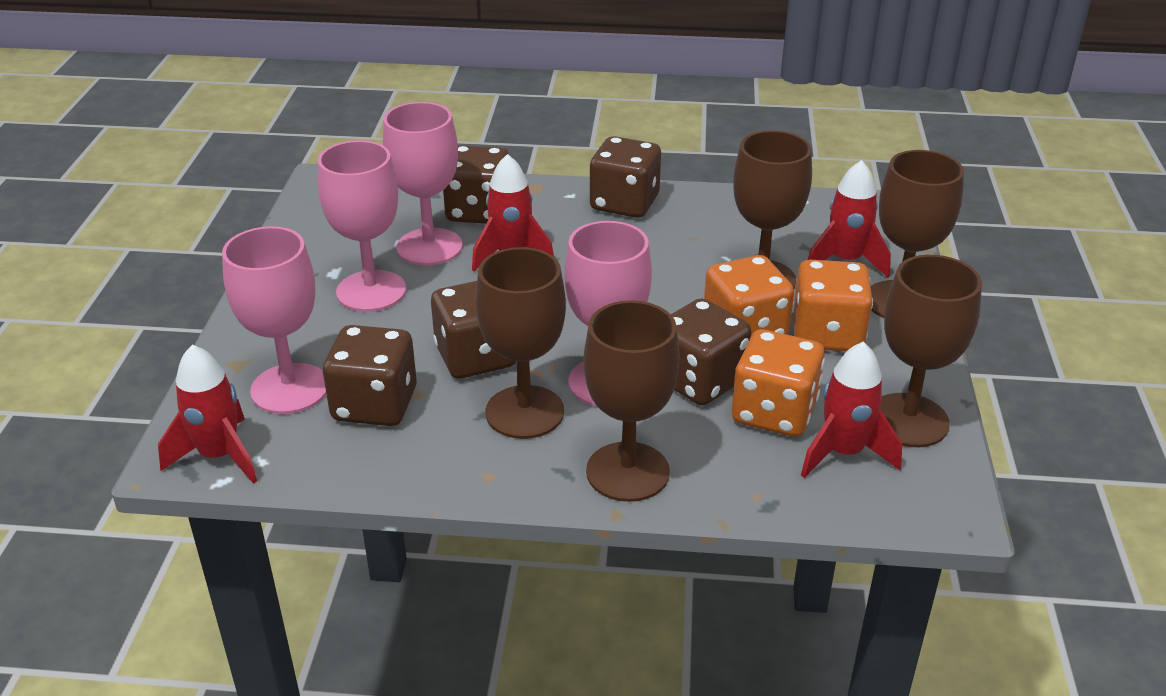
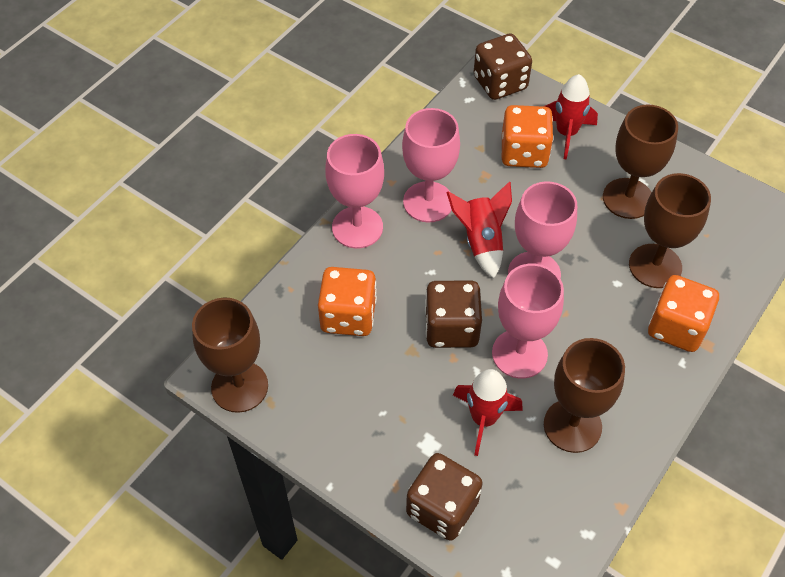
brown dice: 5 -> 3
brown goblet: 5 -> 4
red rocket: 4 -> 3

